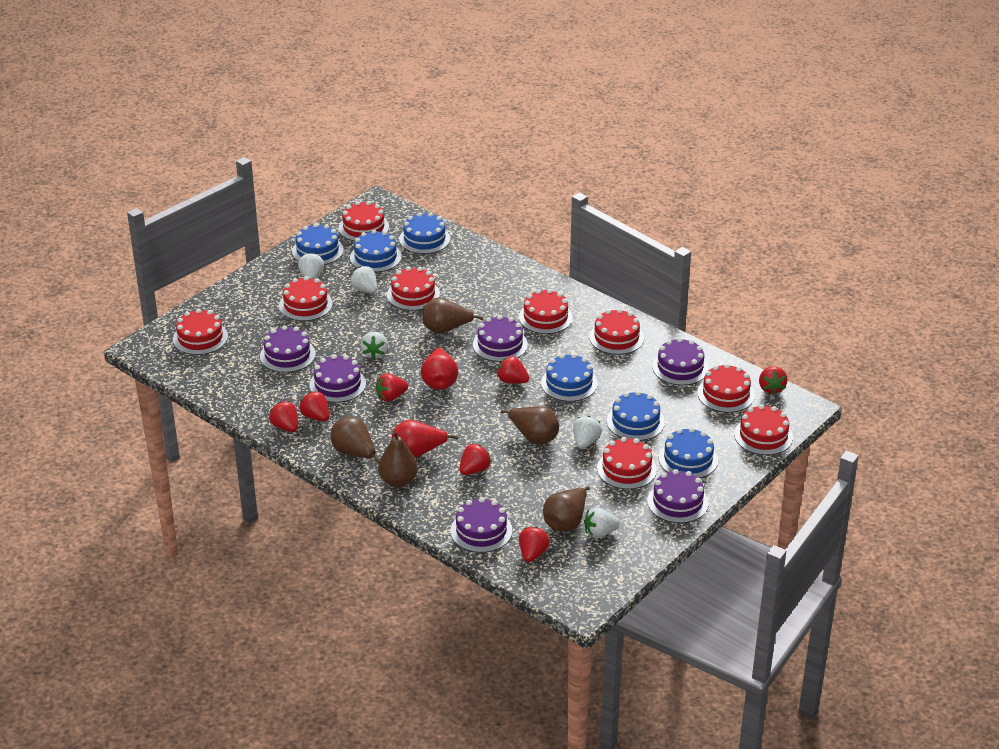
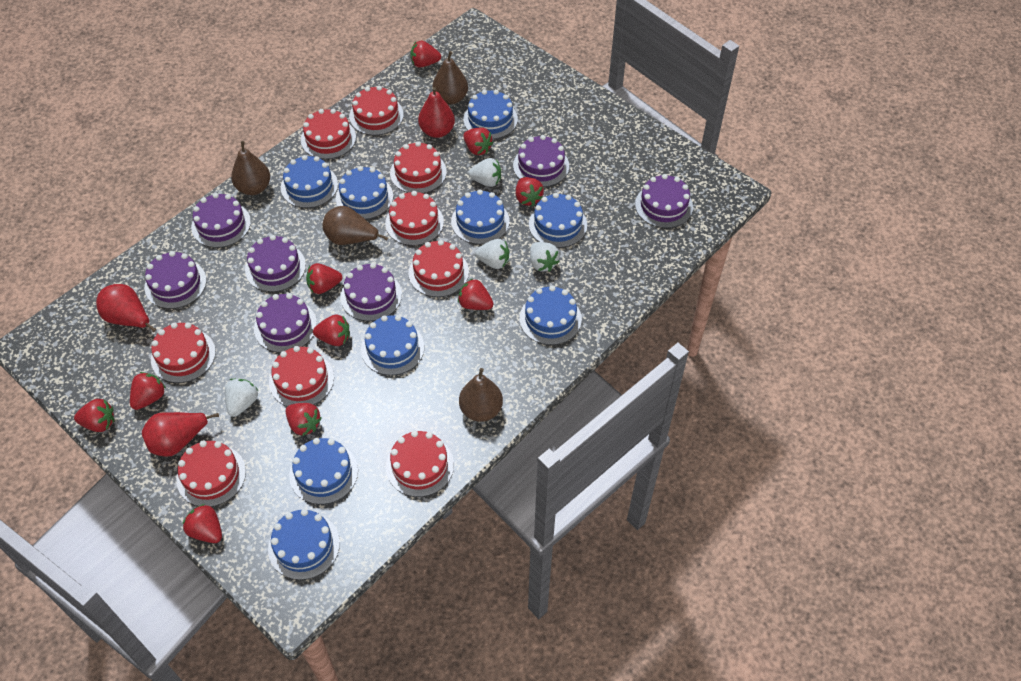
blue cake: 6 -> 9
brown pear: 5 -> 4
purple cake: 6 -> 7
red pear: 2 -> 3
red strawberry: 7 -> 10
white strawberry: 5 -> 4

